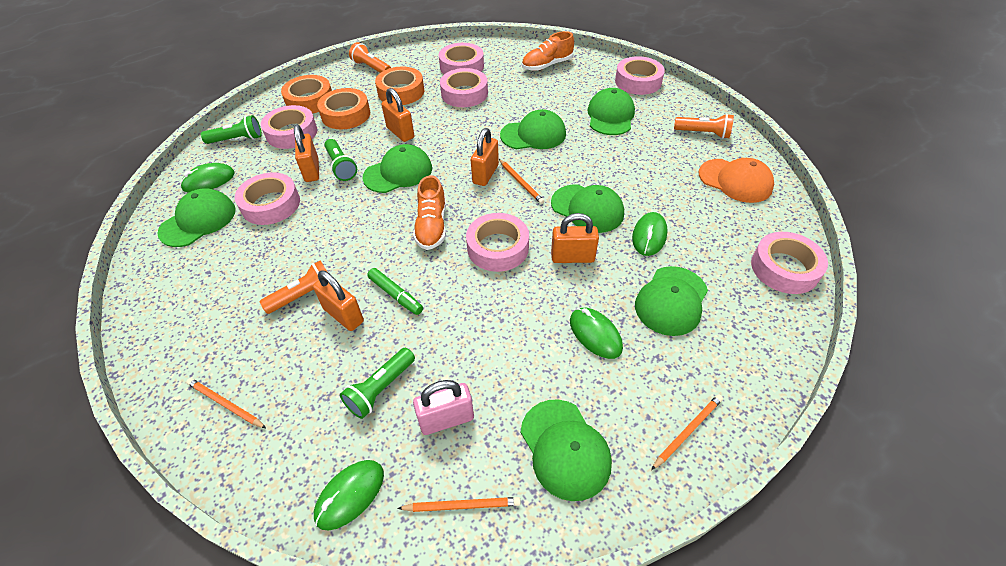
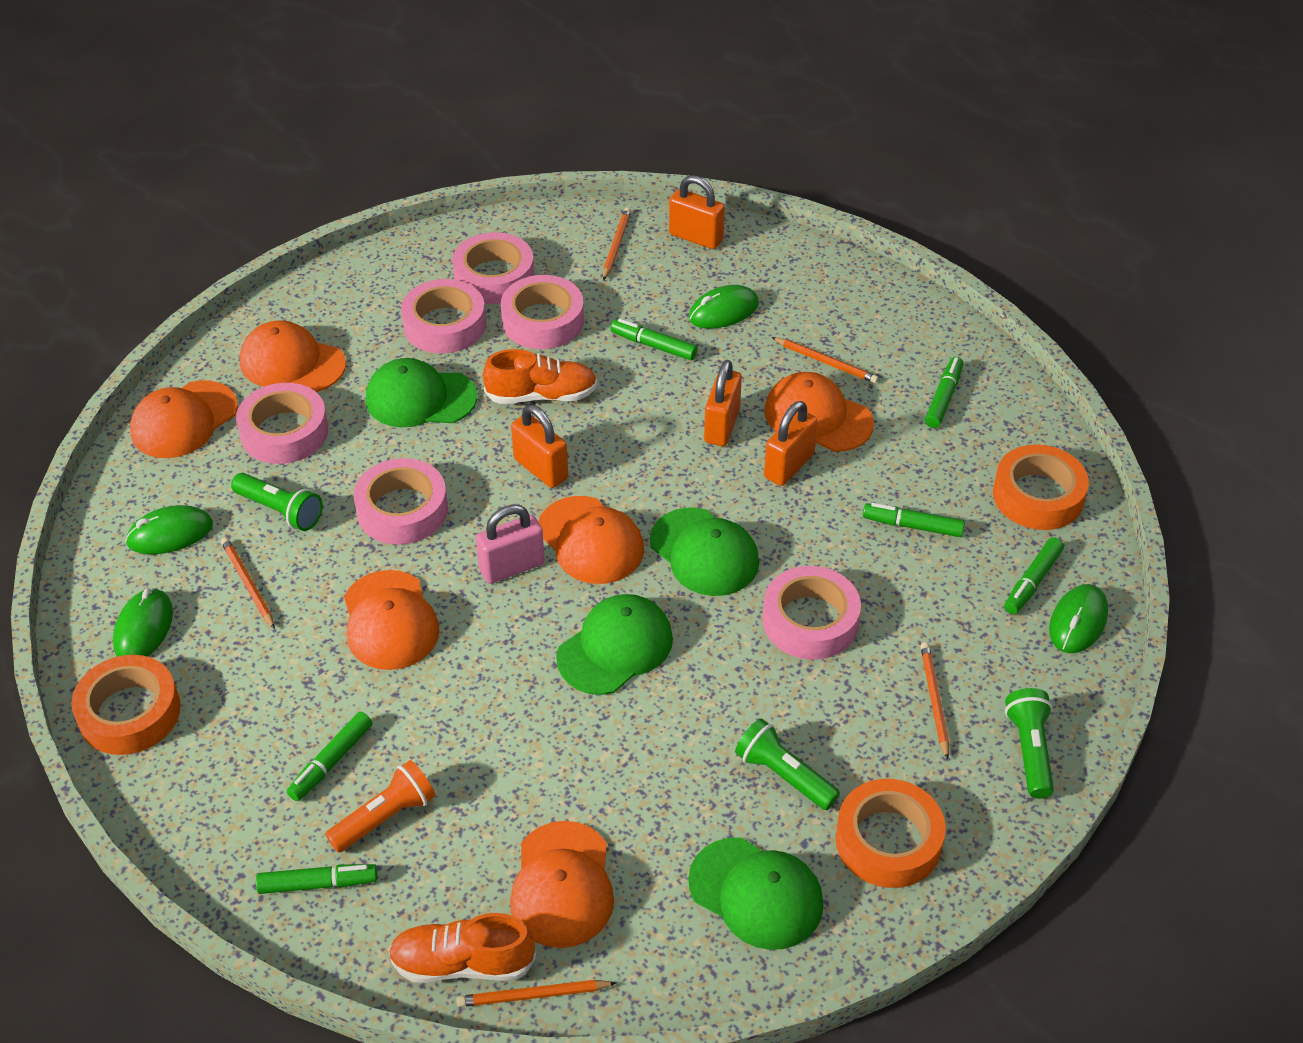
green cap: 7 -> 4
green marker: 1 -> 6
orange cap: 1 -> 6
orange flashlight: 3 -> 1
orange padlock: 5 -> 4
orange pencil: 4 -> 5
pink tape: 7 -> 6

